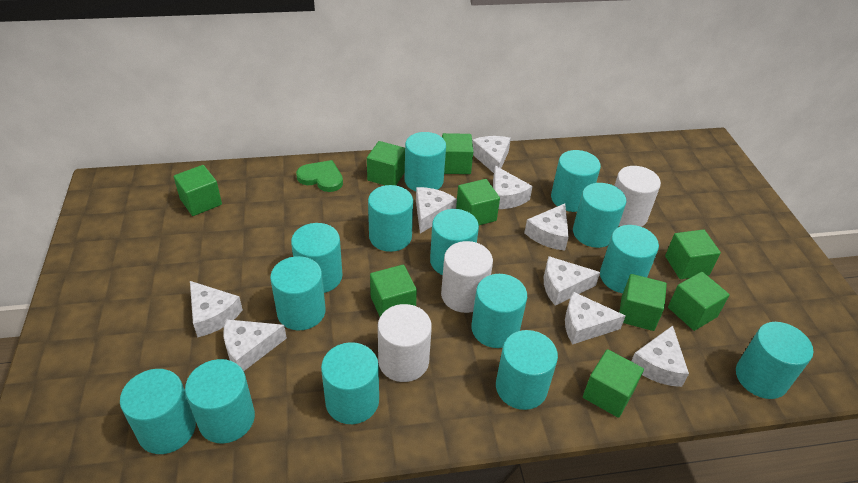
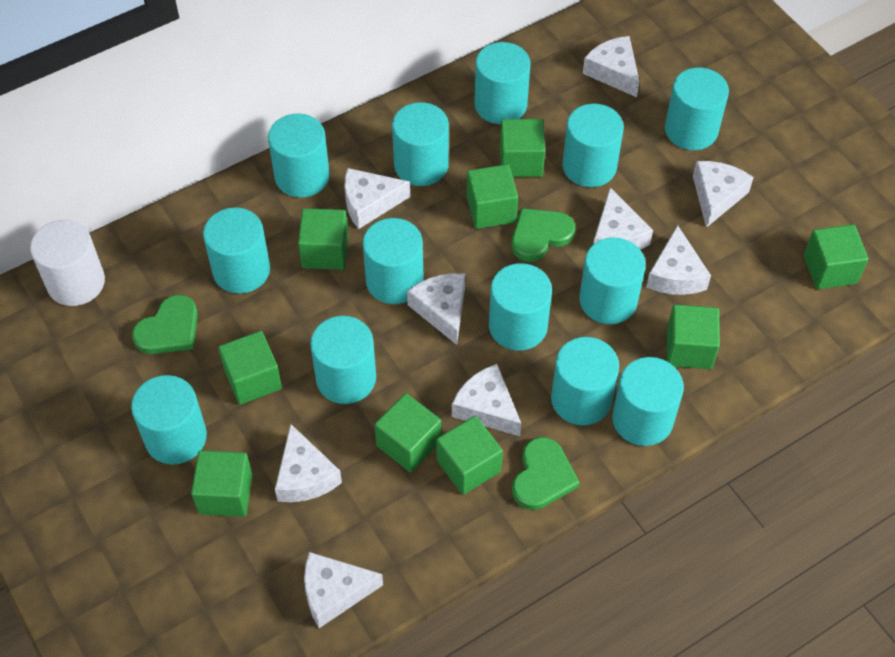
green heart: 1 -> 3
turquoise cylinder: 14 -> 13
white cylinder: 3 -> 1

